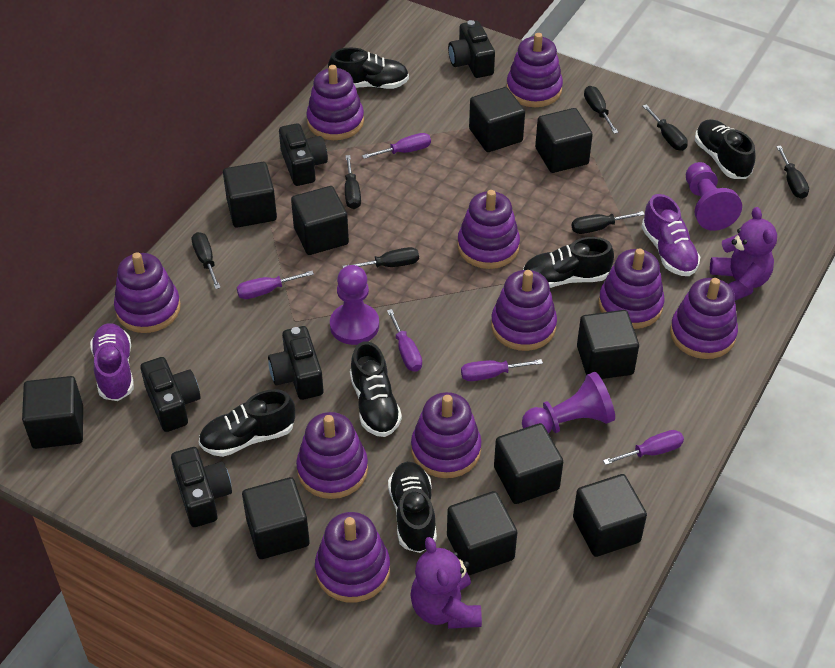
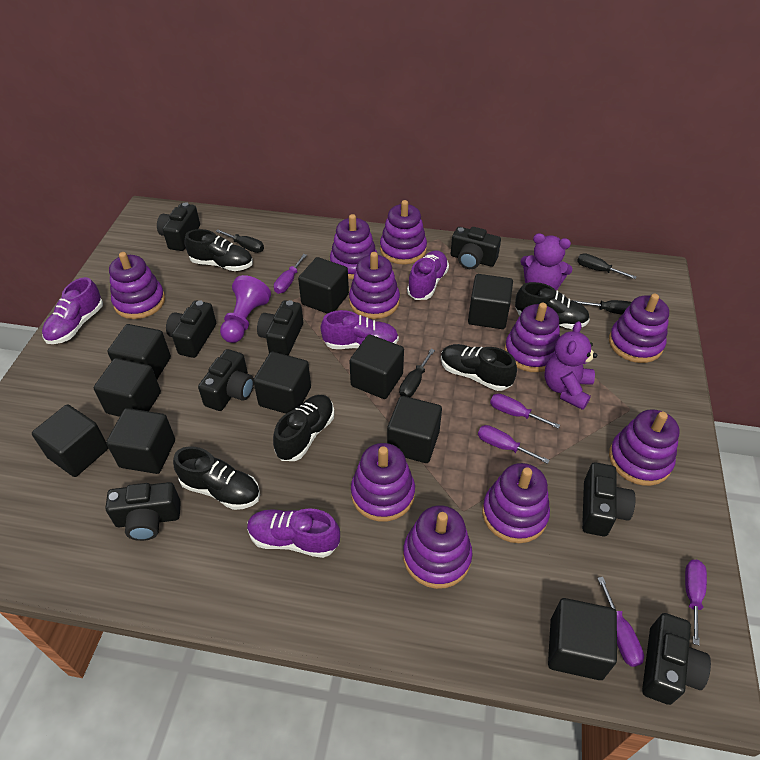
black camera: 5 -> 8
black screwdriver: 7 -> 4
black shoe: 6 -> 5
purple pawn: 3 -> 1
purple shoe: 2 -> 4

